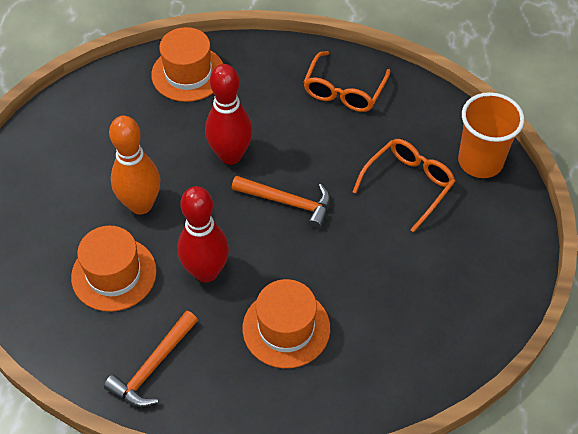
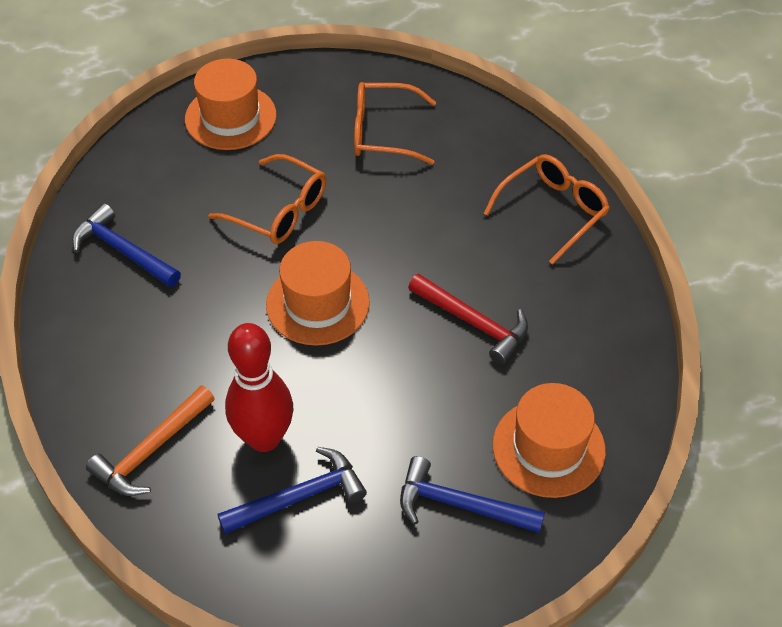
blue hammer: 0 -> 3
orange bowling pin: 1 -> 0
orange cup: 1 -> 0
orange glasses: 2 -> 3
orange hammer: 2 -> 1
red bowling pin: 2 -> 1
red hammer: 0 -> 1

